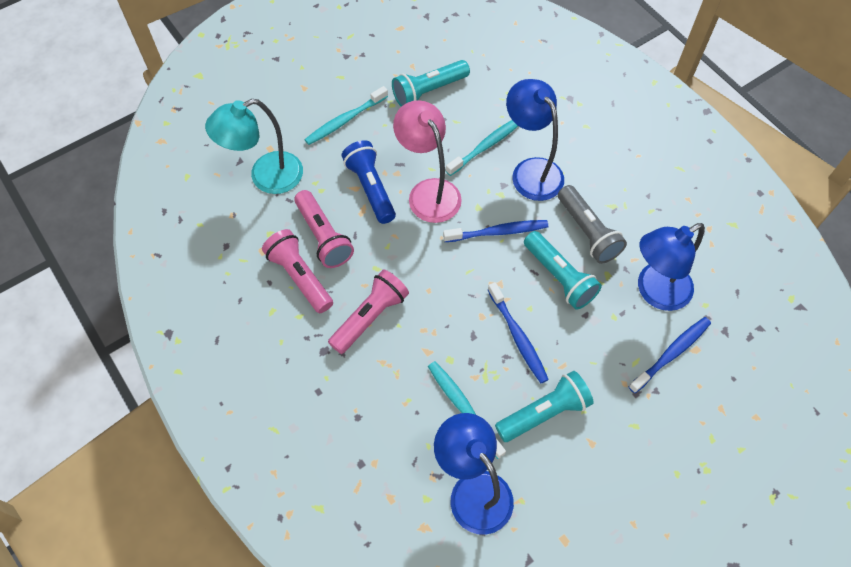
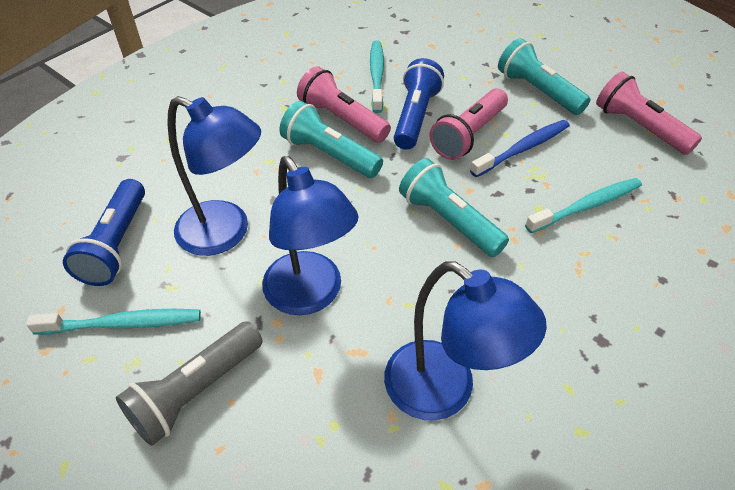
blue flashlight: 1 -> 2
blue toothbrush: 3 -> 1
pink lamp: 1 -> 0
turquoise lamp: 1 -> 0

